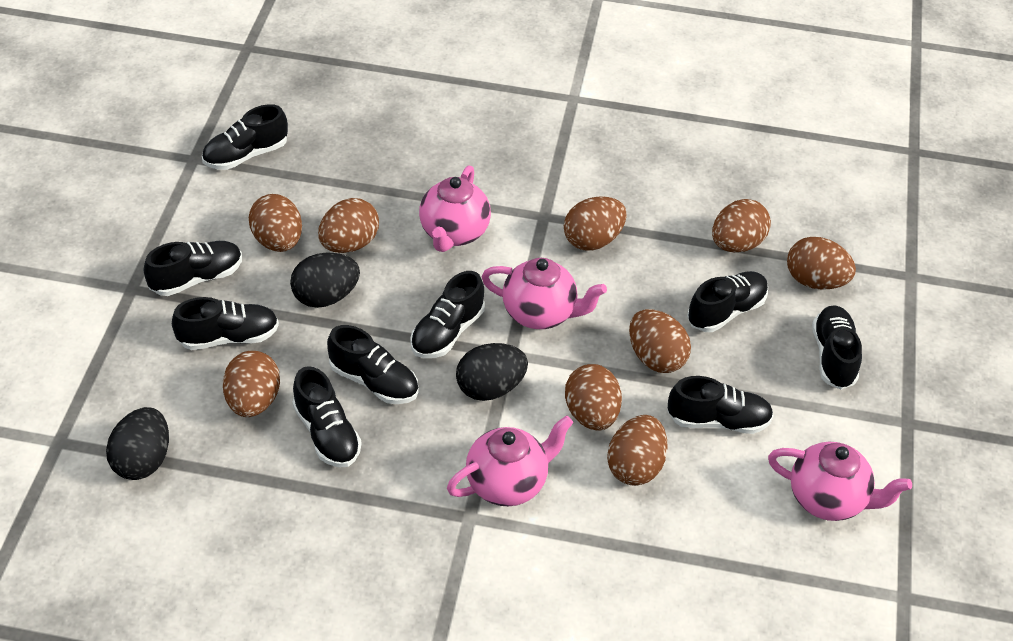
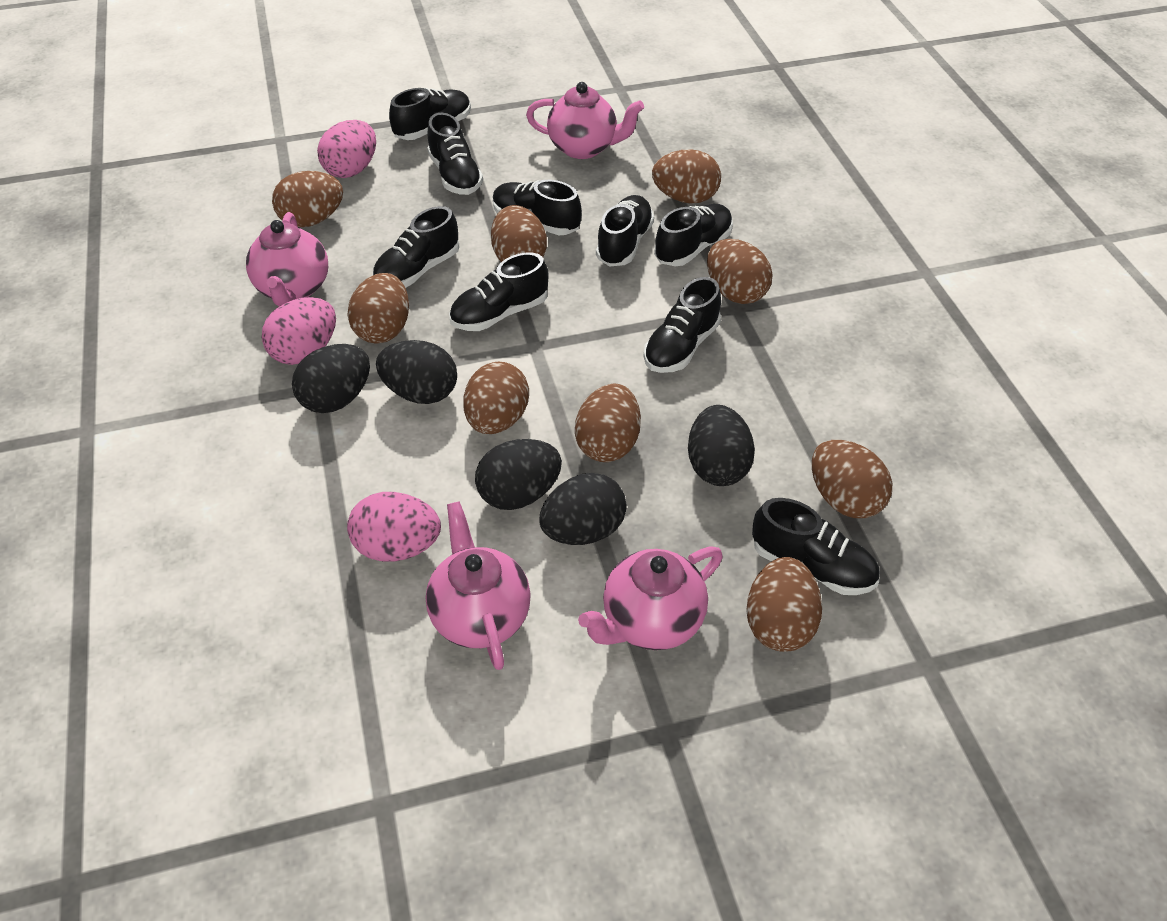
black egg: 3 -> 5
pink egg: 0 -> 3

